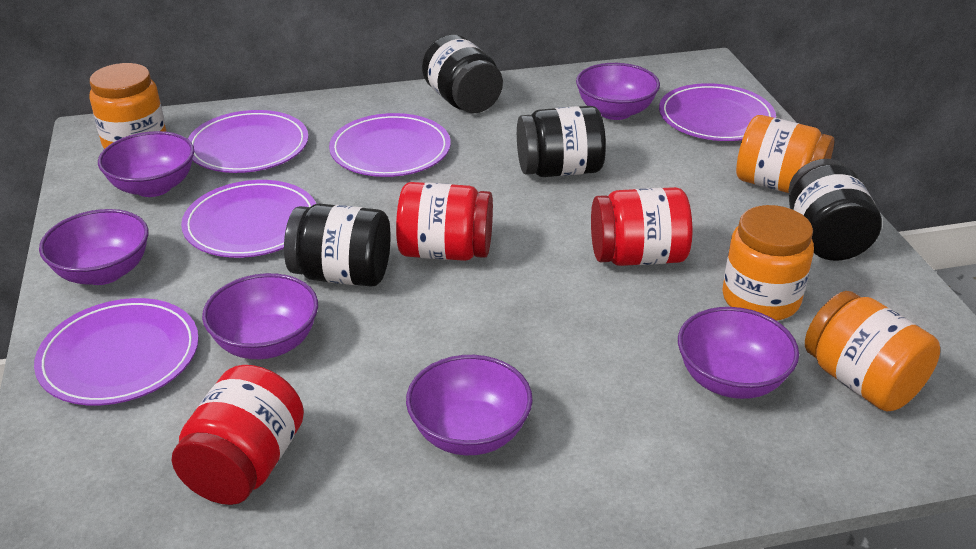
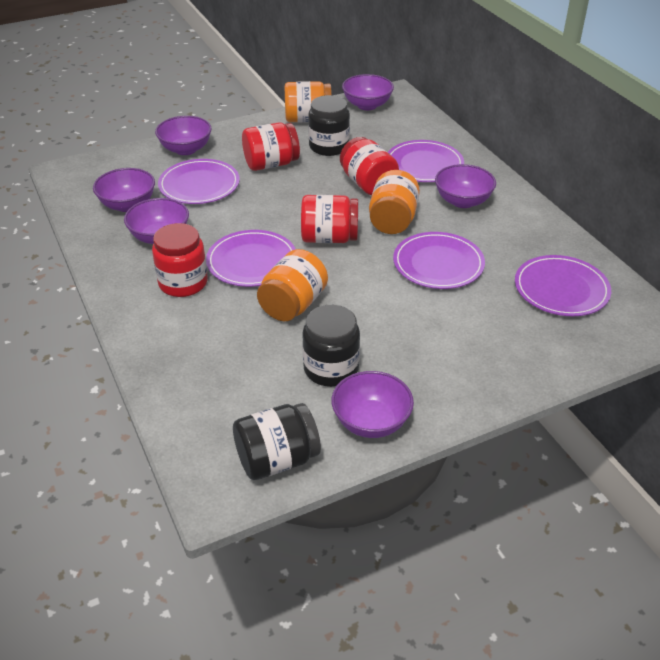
black jar: 4 -> 3
orange jar: 4 -> 3
red jar: 3 -> 4

